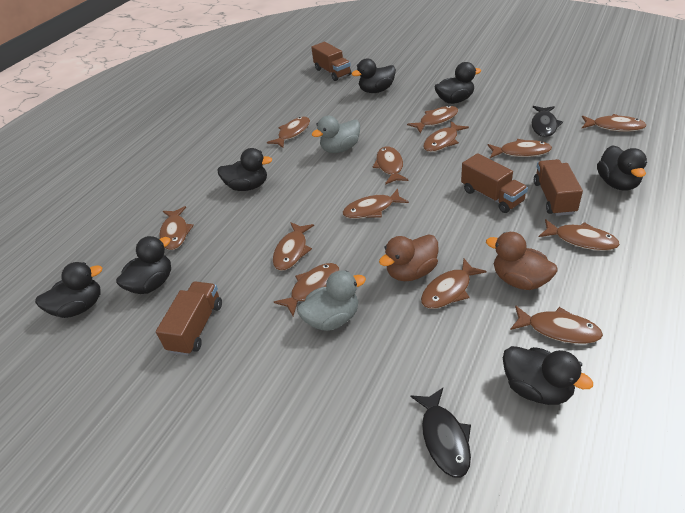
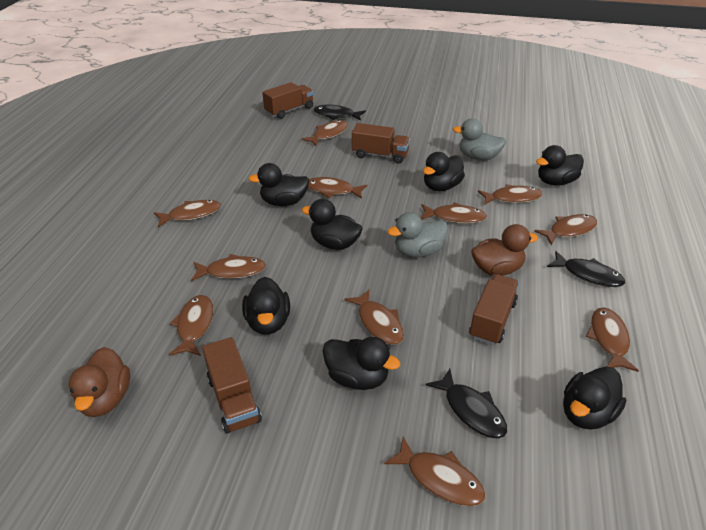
black fish: 2 -> 3
brown fish: 13 -> 11

